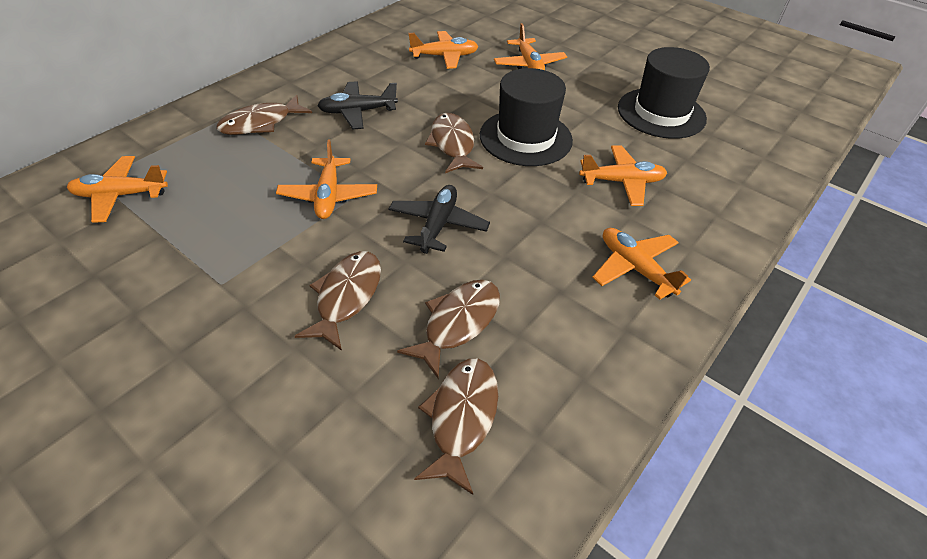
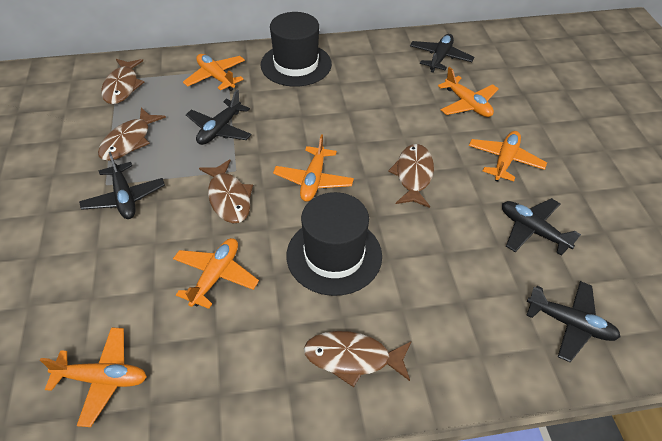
black plane: 2 -> 5

